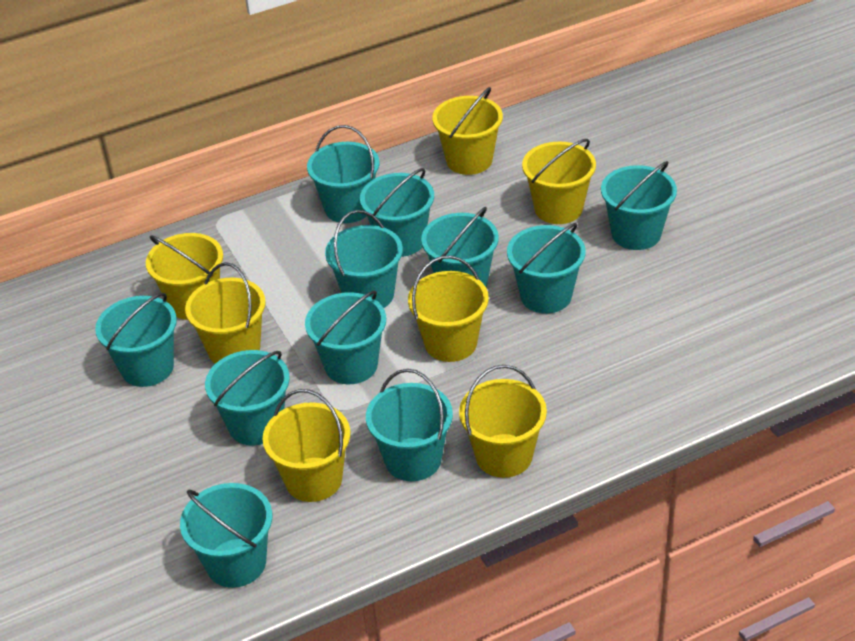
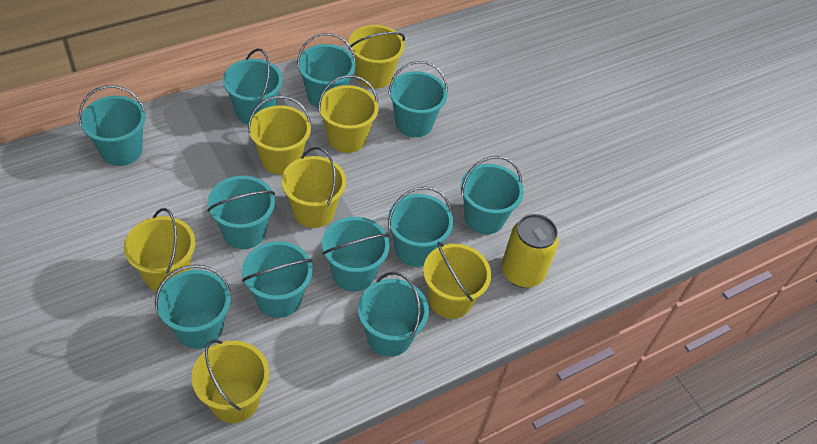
yellow can: 0 -> 1

